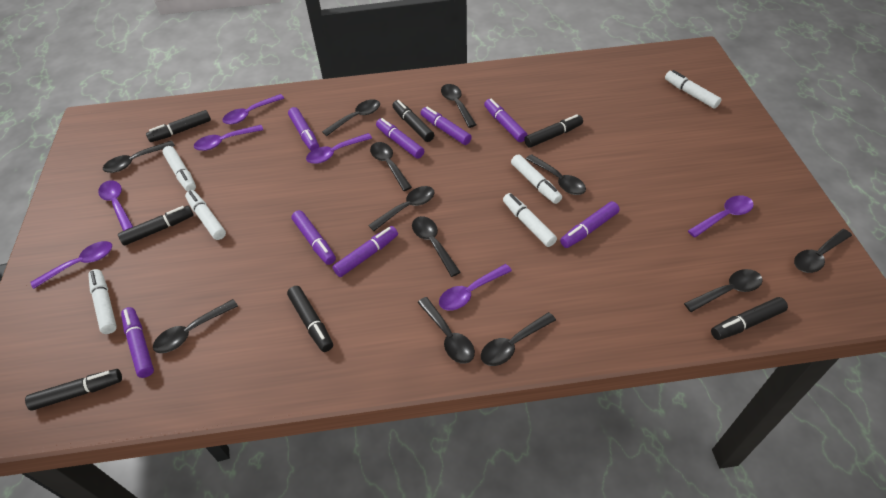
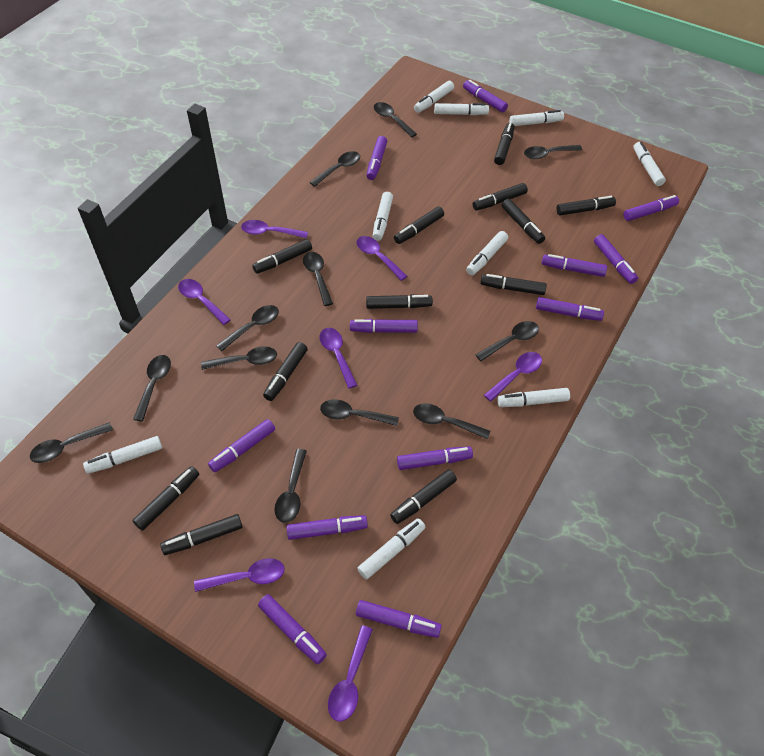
black marker: 7 -> 12
purple marker: 8 -> 12
white marker: 6 -> 9

